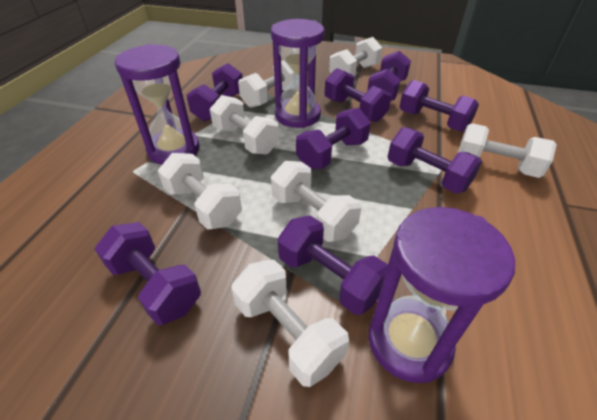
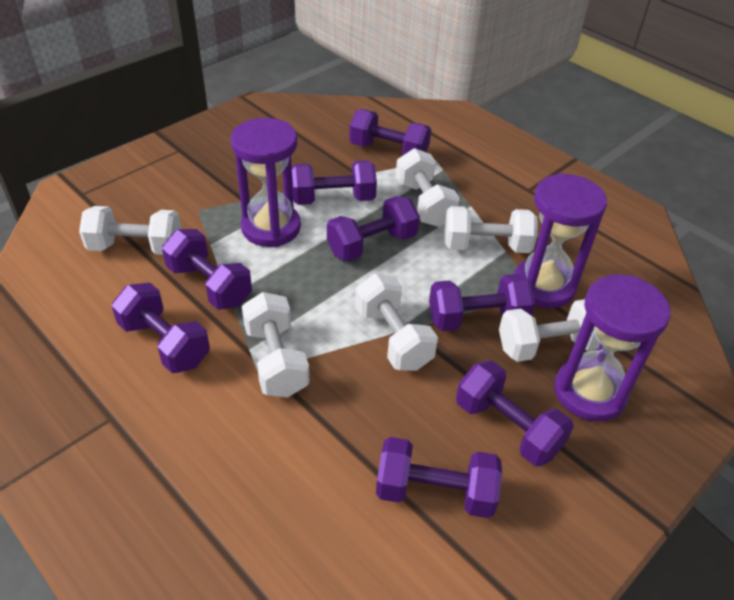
white dumbbell: 7 -> 6

